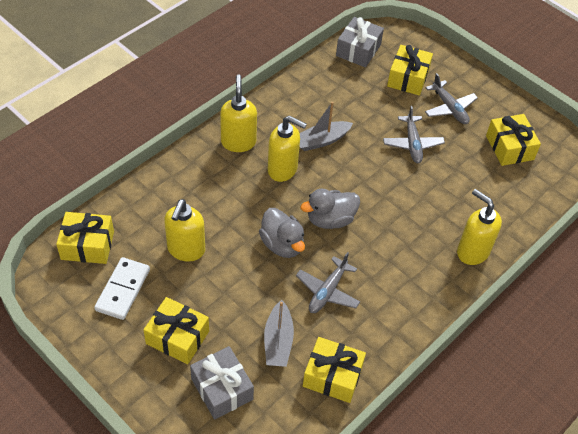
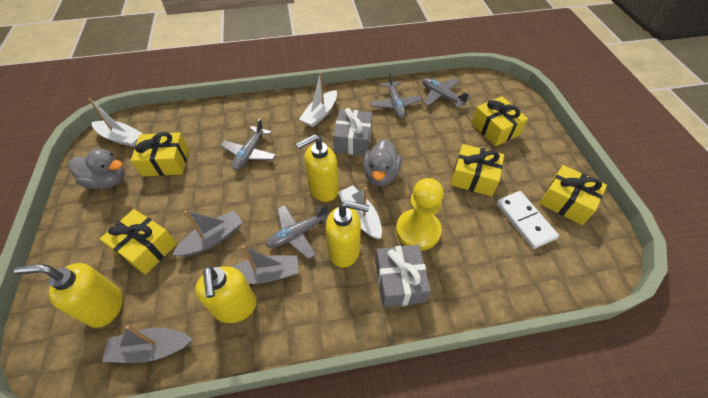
grey boat: 2 -> 3
grey plane: 3 -> 4
white boat: 0 -> 3
yellow pawn: 0 -> 1

